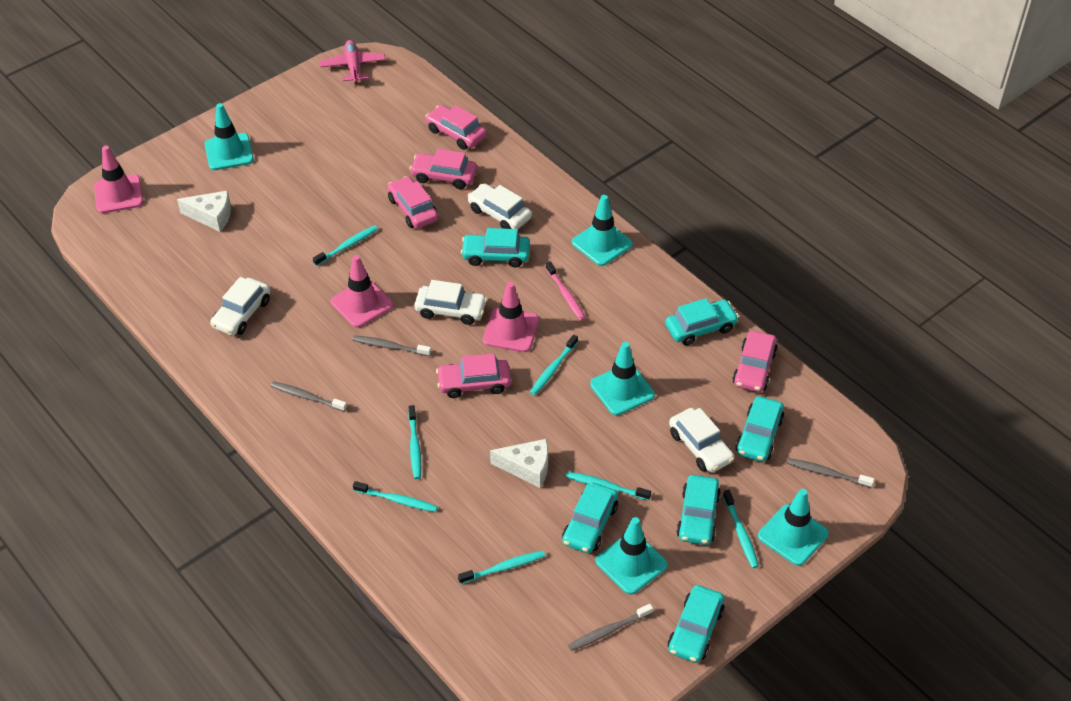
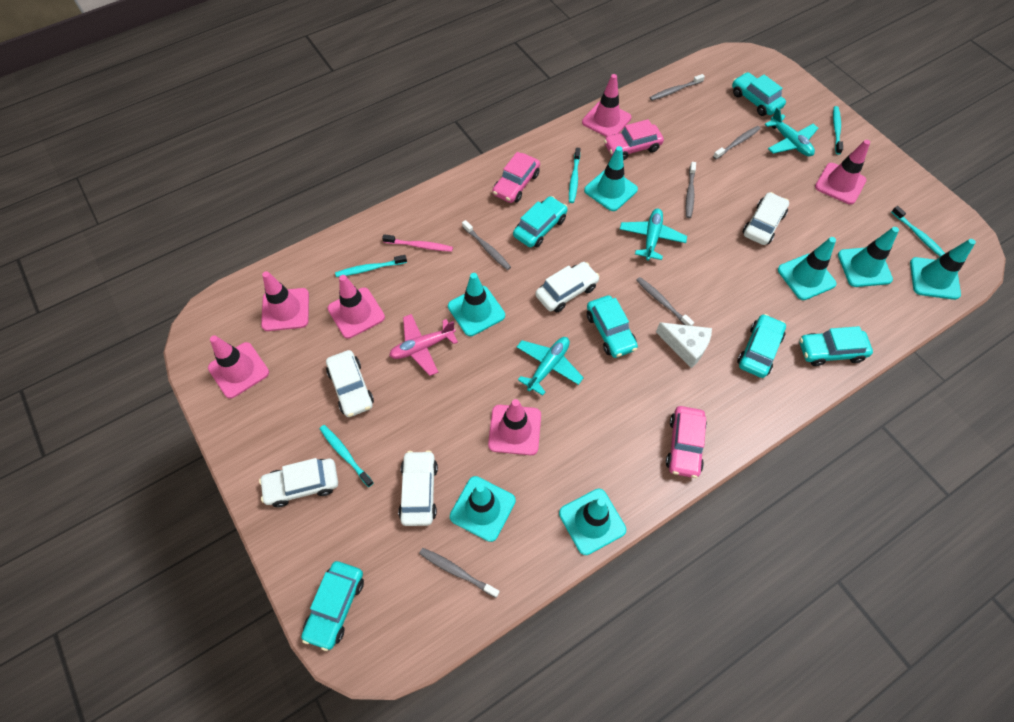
grey toothbrush: 4 -> 6
pink car: 5 -> 3
pink traffic cone: 3 -> 6
turquoise plane: 0 -> 3
turquoise toothbrush: 7 -> 5
turquoise traffic cone: 5 -> 7
white car: 4 -> 5
white cheese: 2 -> 1

